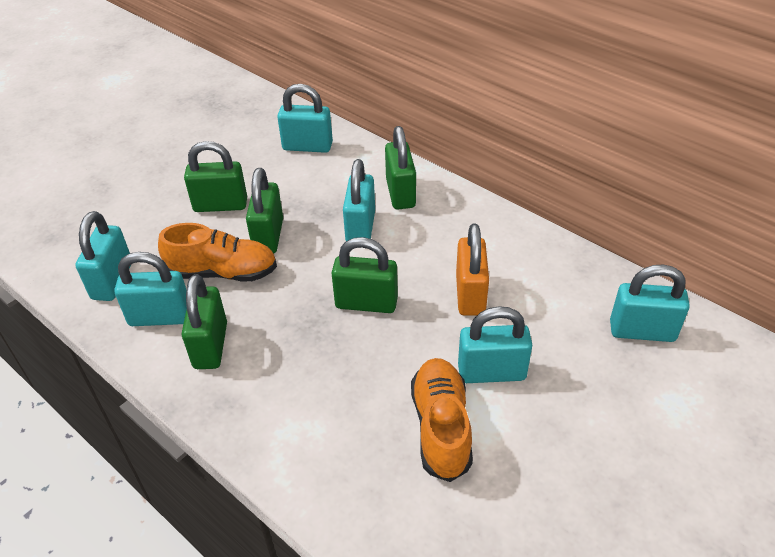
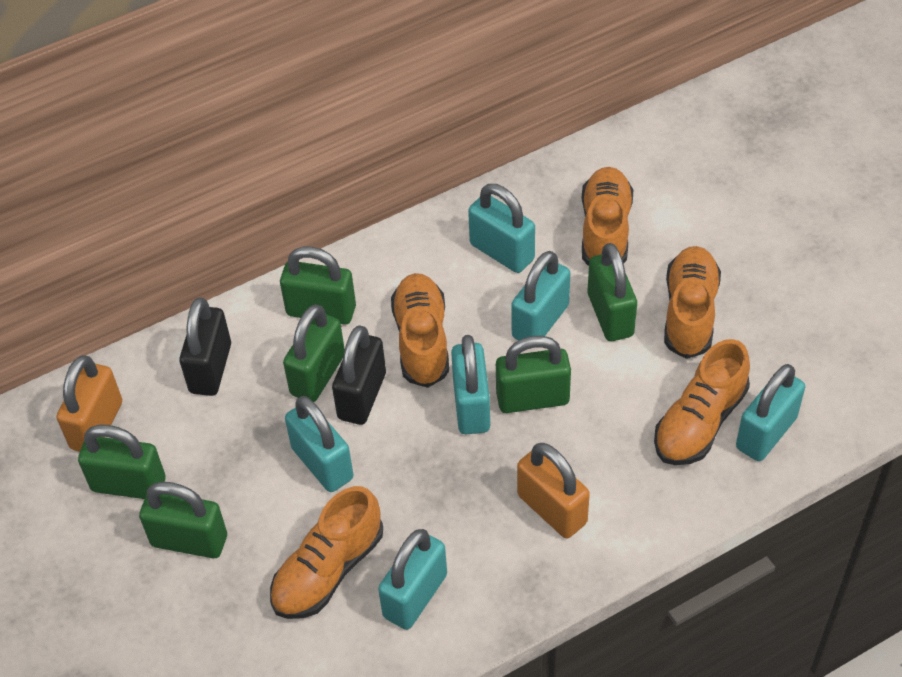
black padlock: 0 -> 2
green padlock: 5 -> 6
orange padlock: 1 -> 2
orange shoe: 2 -> 5

